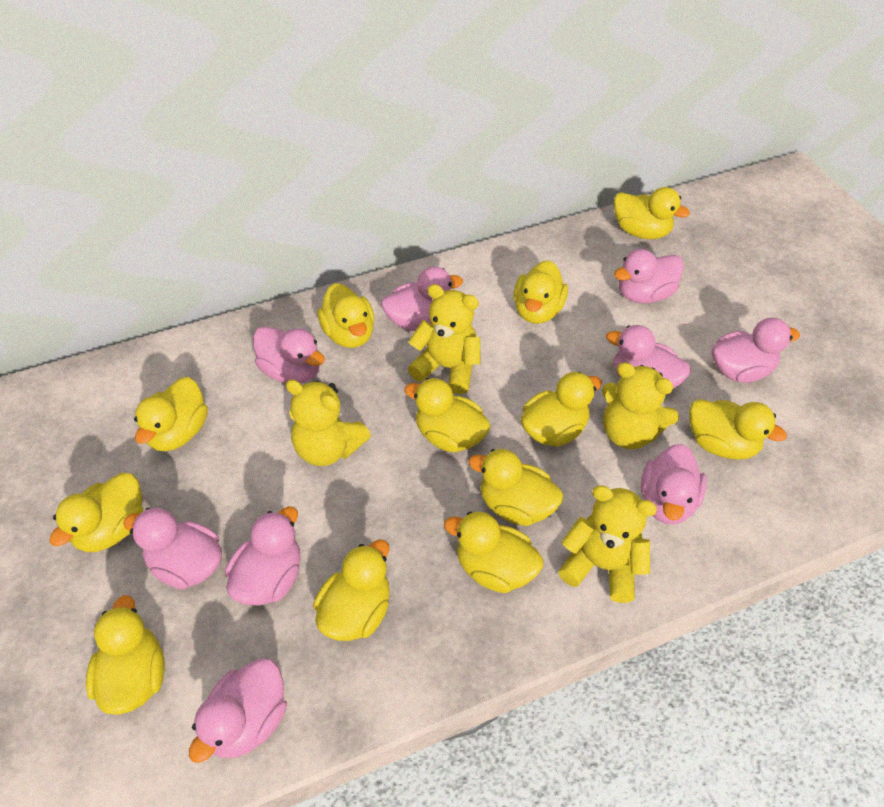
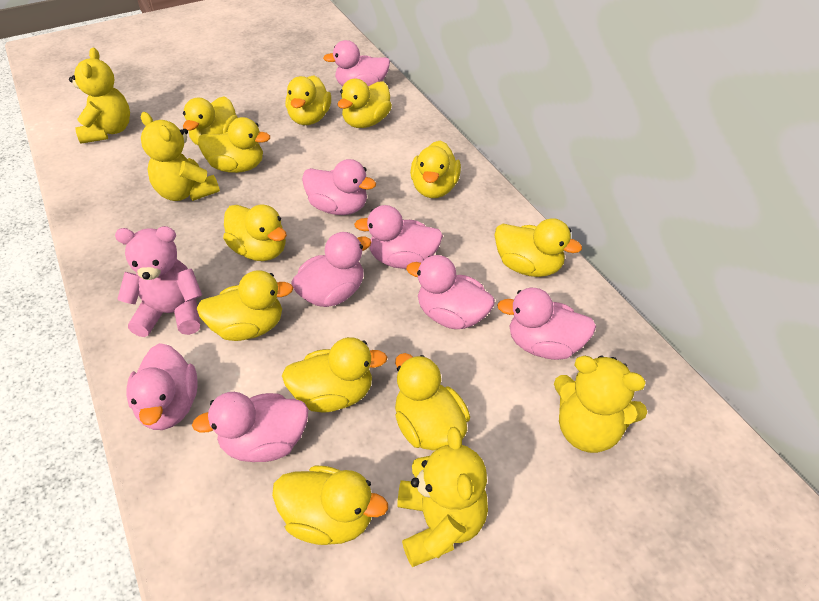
pink duck: 9 -> 8
pink teddy bear: 0 -> 1
yellow duck: 12 -> 11

